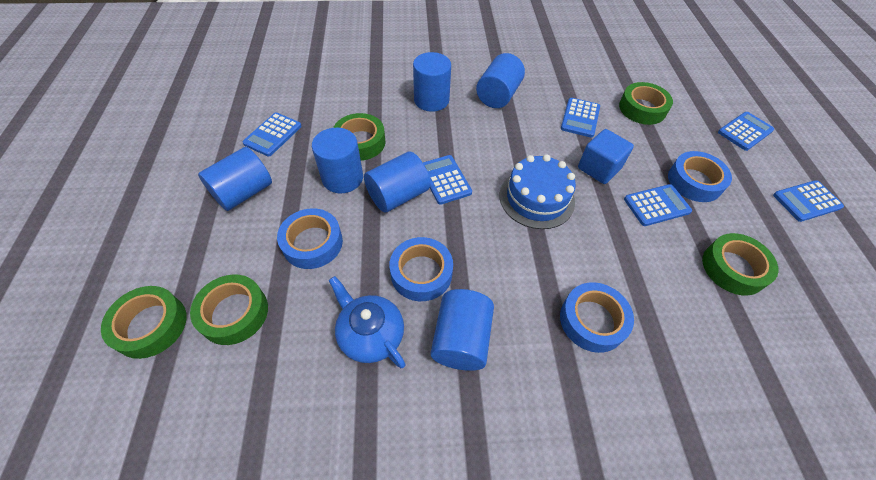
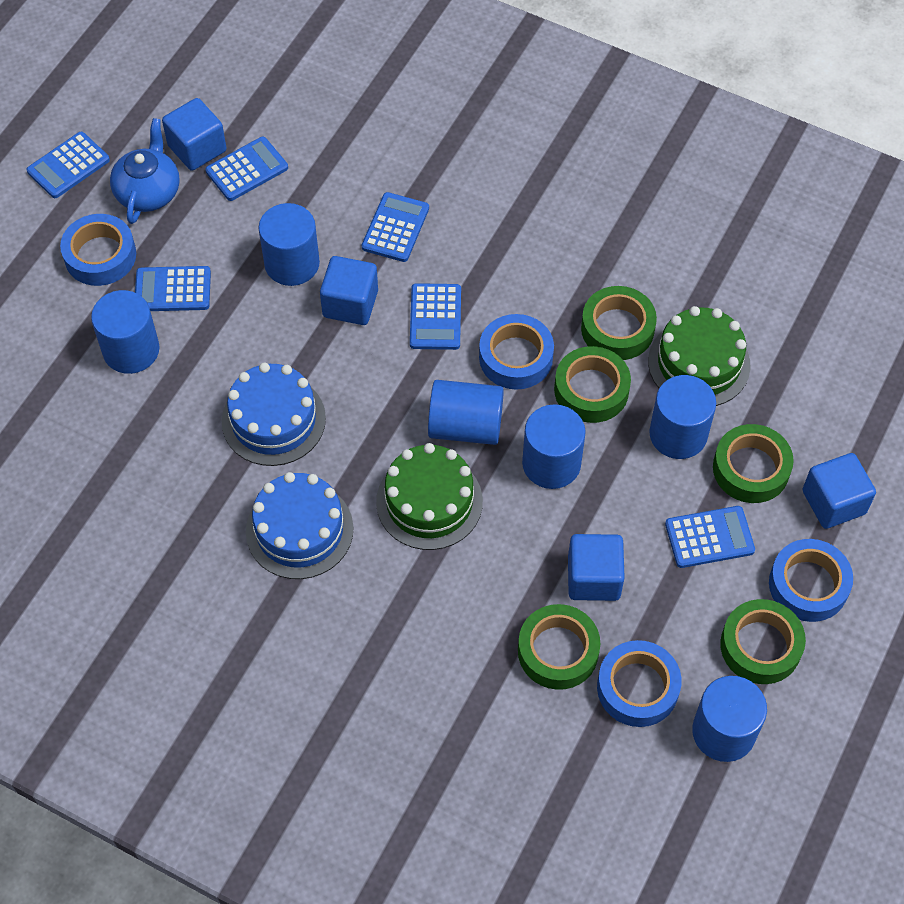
blue cake: 1 -> 2
blue cube: 1 -> 4
green cake: 0 -> 2

